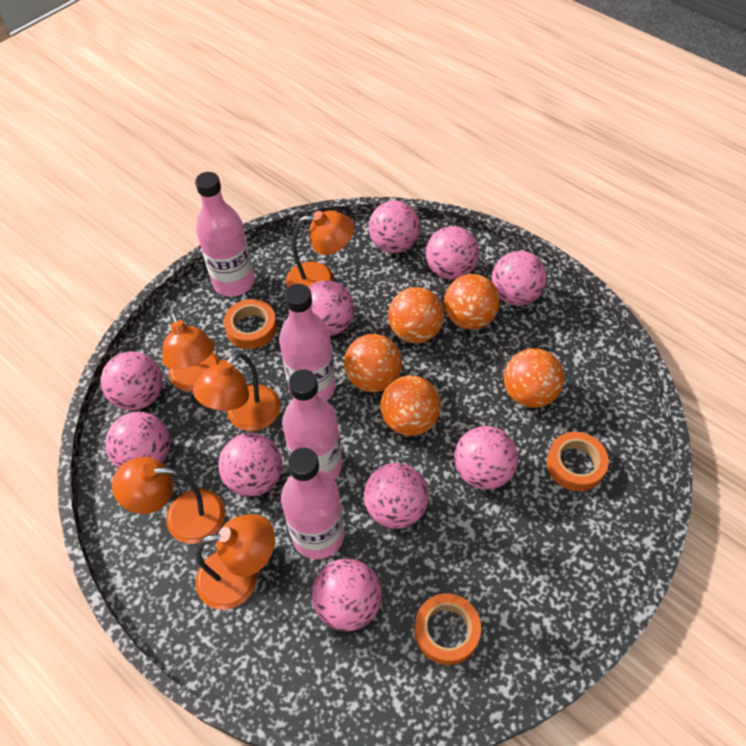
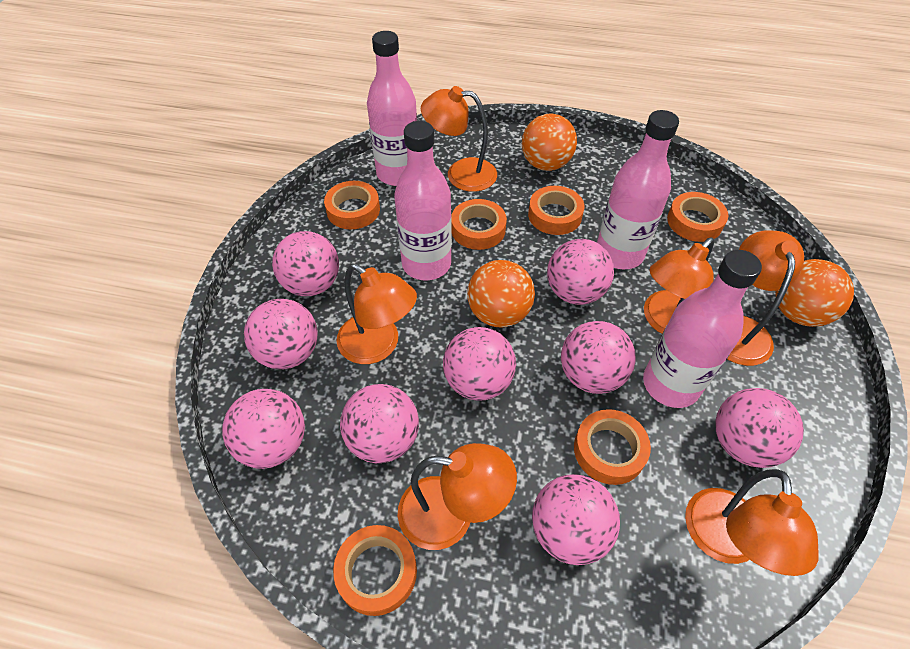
orange ball: 5 -> 3
orange lamp: 5 -> 6
orange tape: 3 -> 6
pink ball: 10 -> 9

